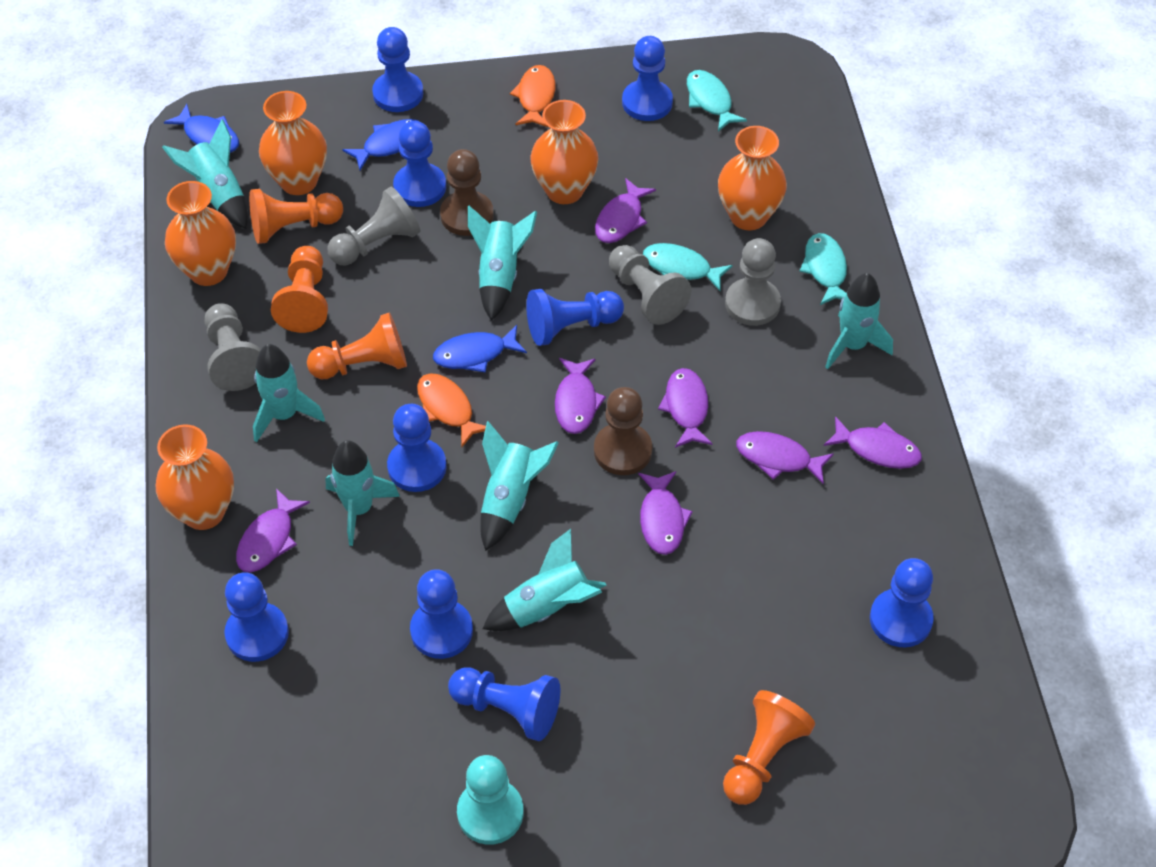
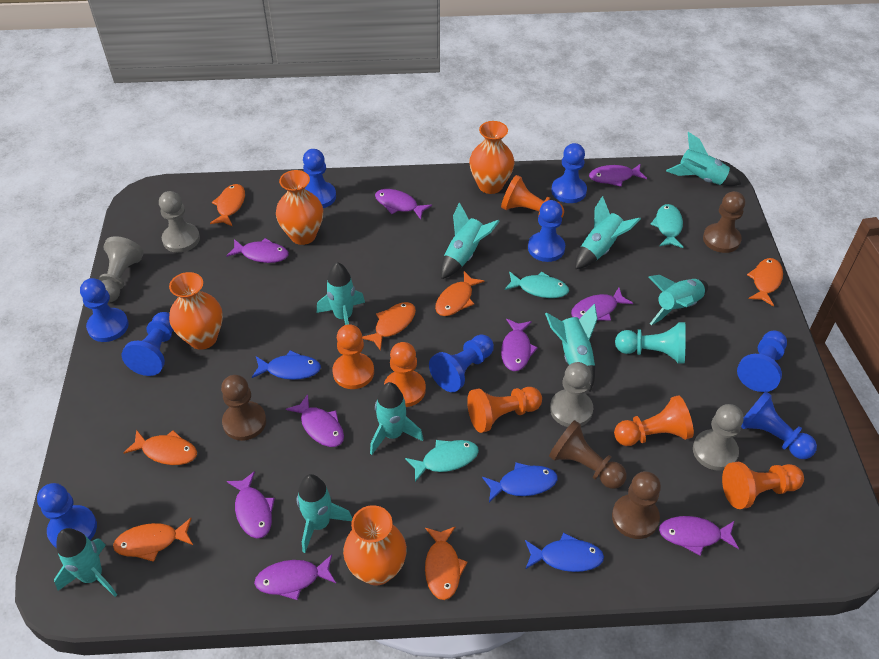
brown pawn: 2 -> 4
orange fish: 2 -> 7
orange pawn: 4 -> 6
orange vase: 5 -> 4
purple fish: 7 -> 9
turquoise rocket: 7 -> 9

